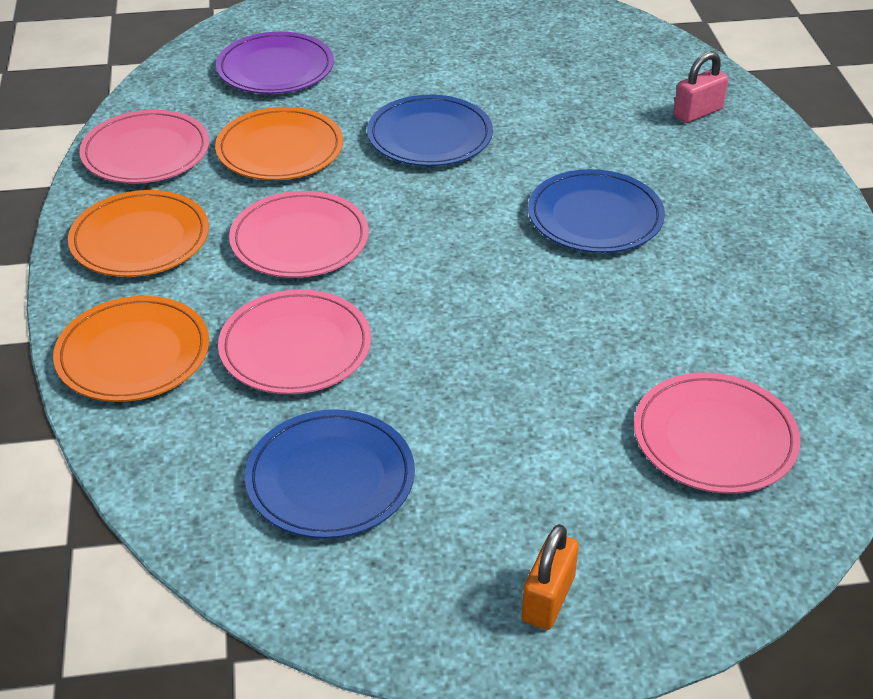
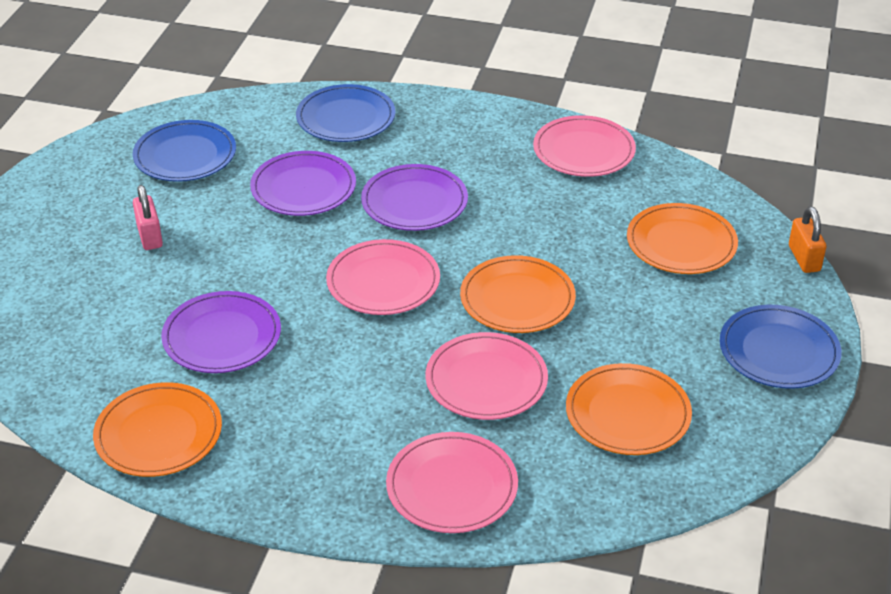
orange plate: 3 -> 4
purple plate: 1 -> 3

